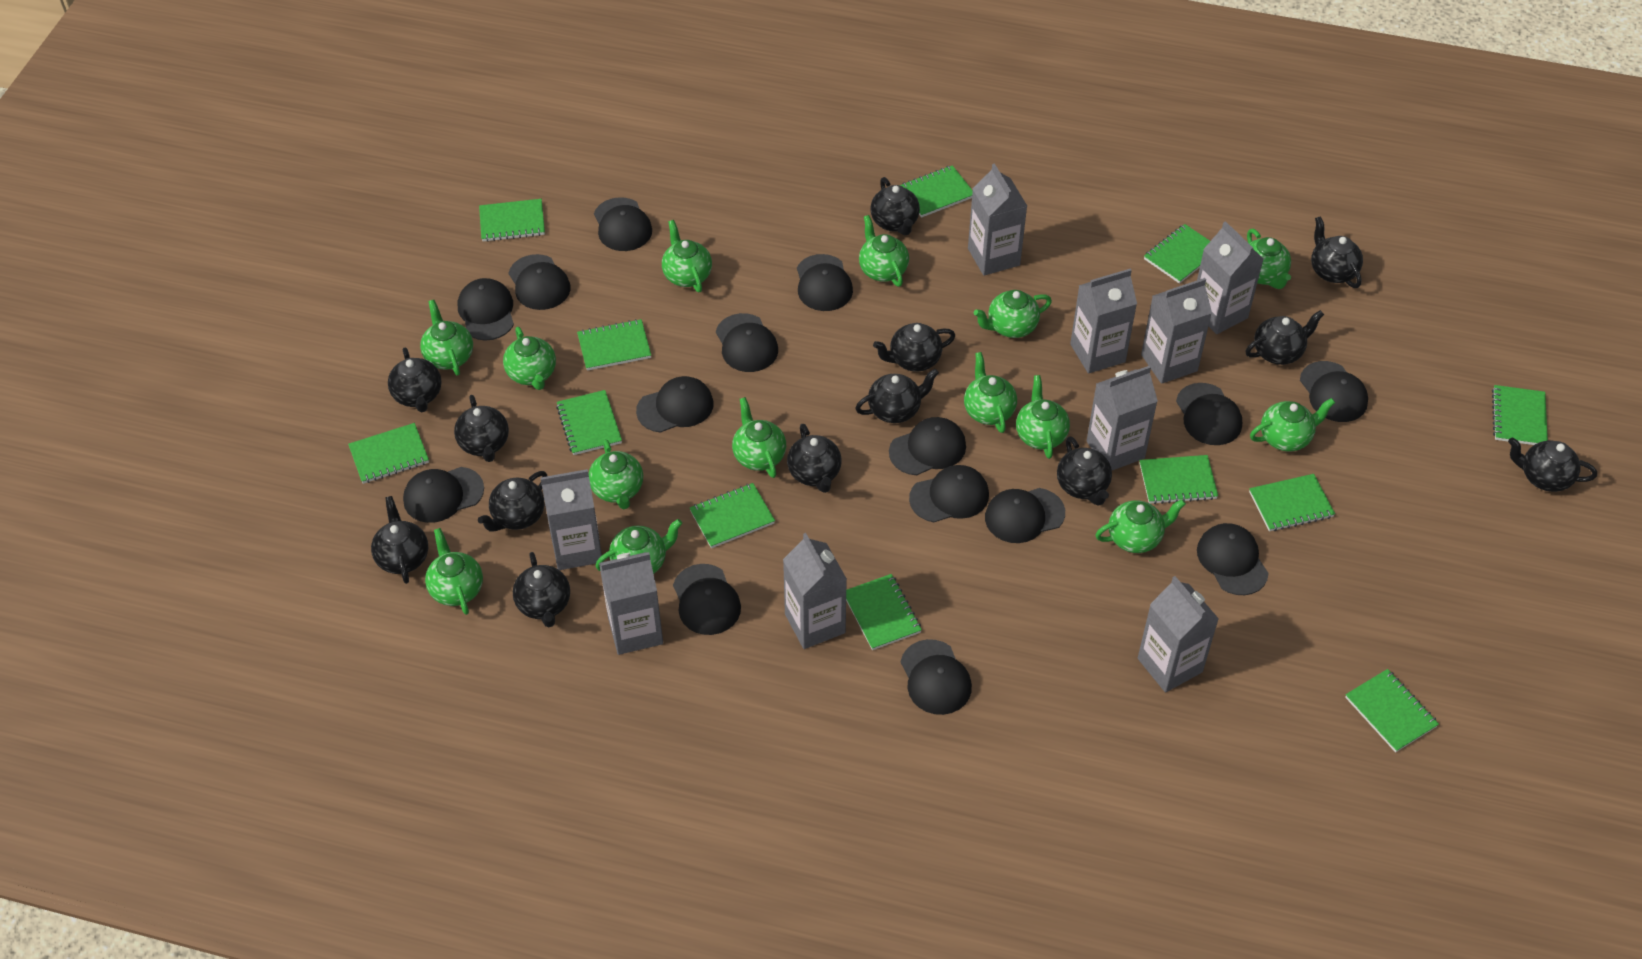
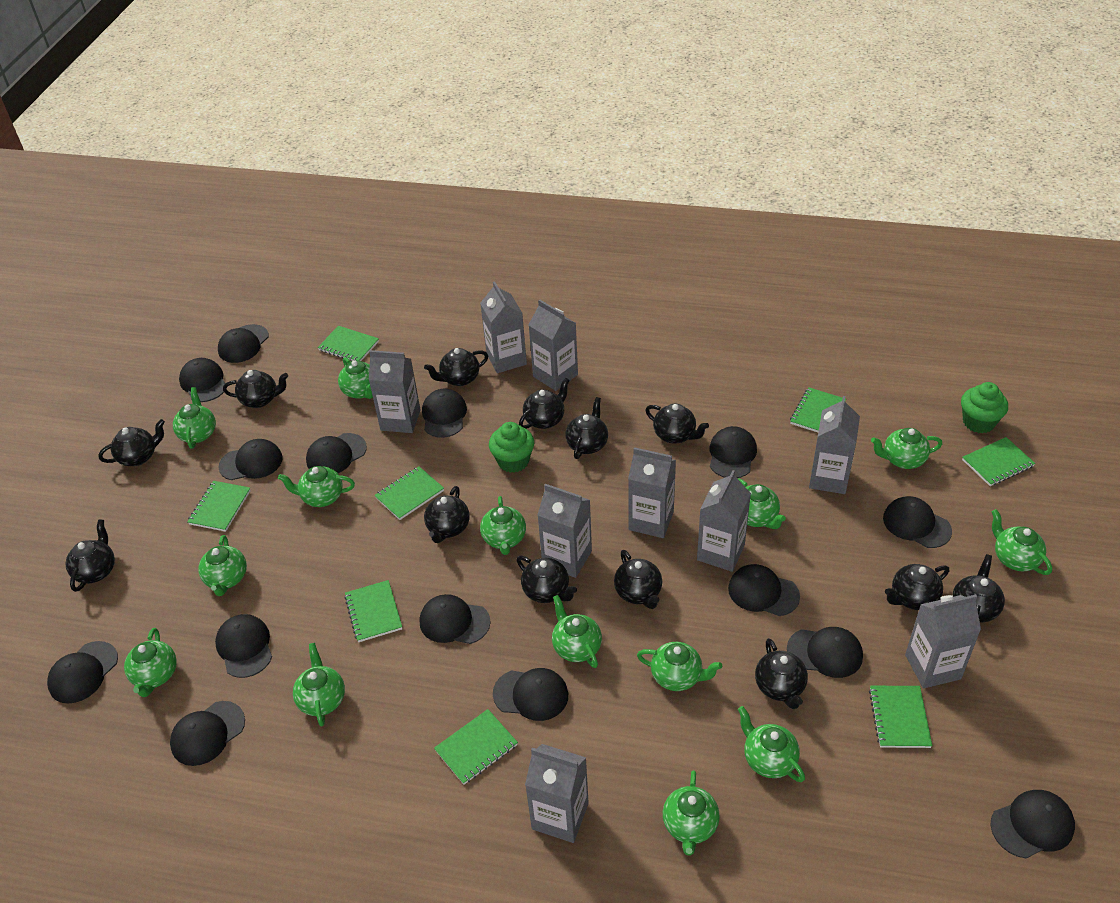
green cupcake: 0 -> 2
green notebook: 12 -> 8

